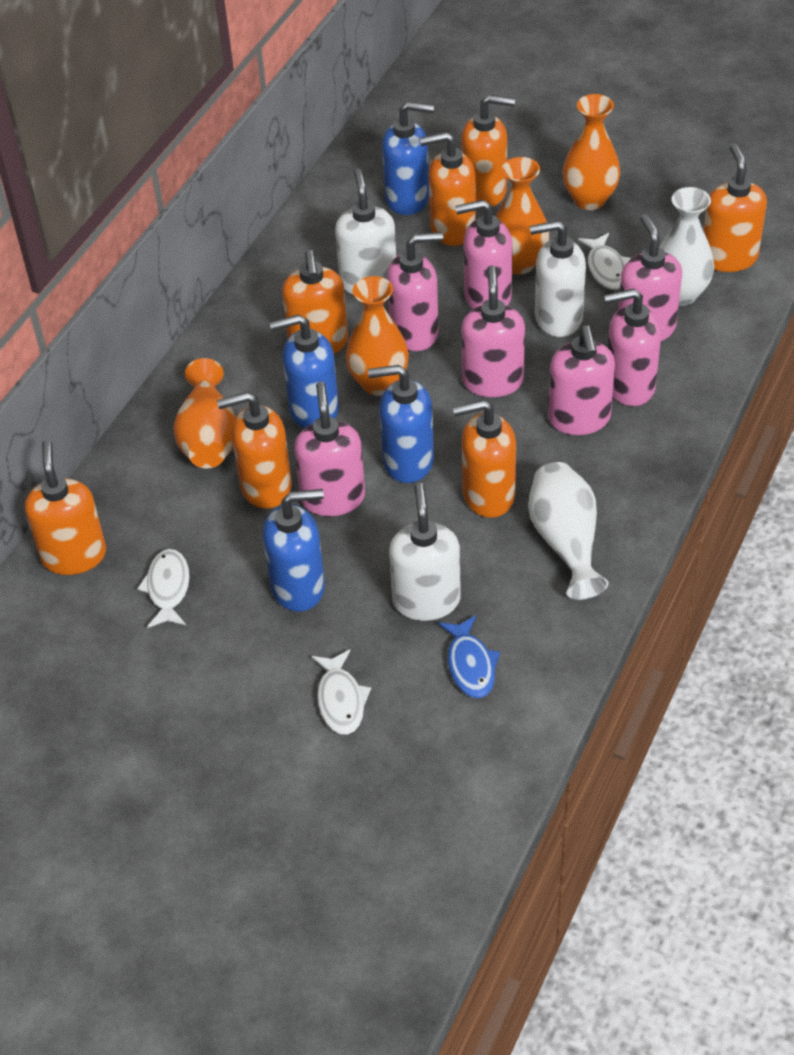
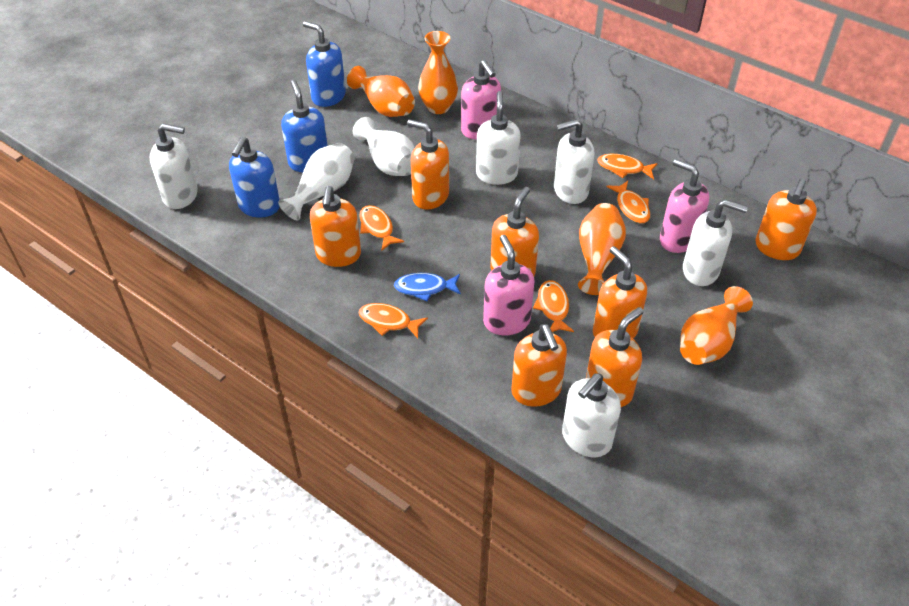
blue soap dispenser: 4 -> 3
orange fish: 0 -> 5
pink soap dispenser: 7 -> 3
white fish: 3 -> 0
white soap dispenser: 3 -> 5

